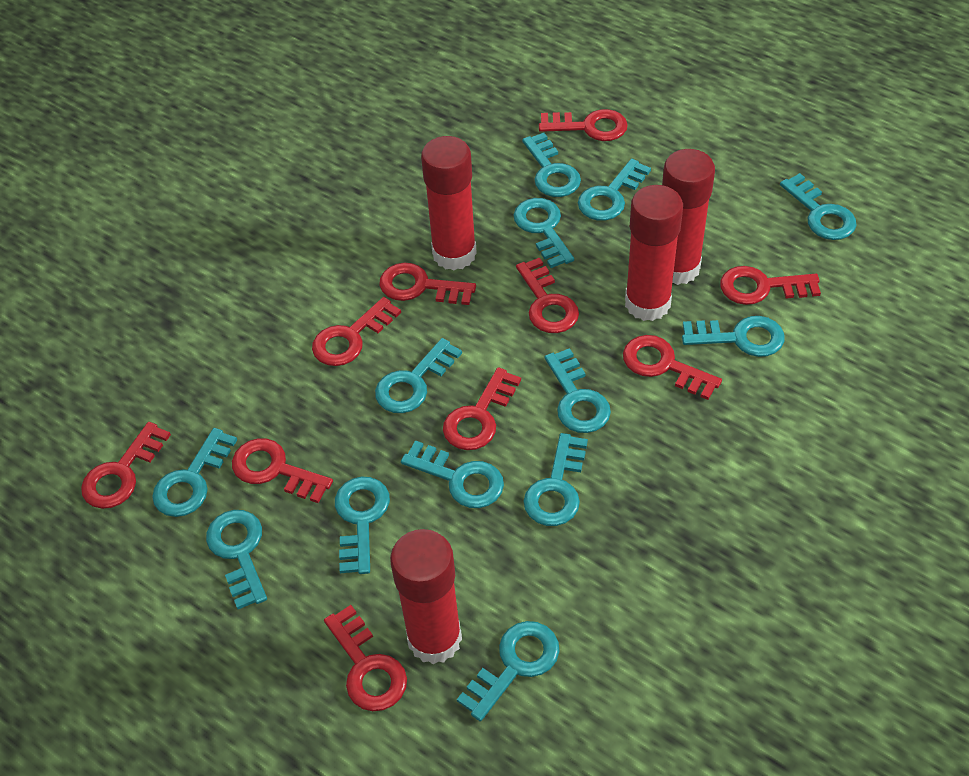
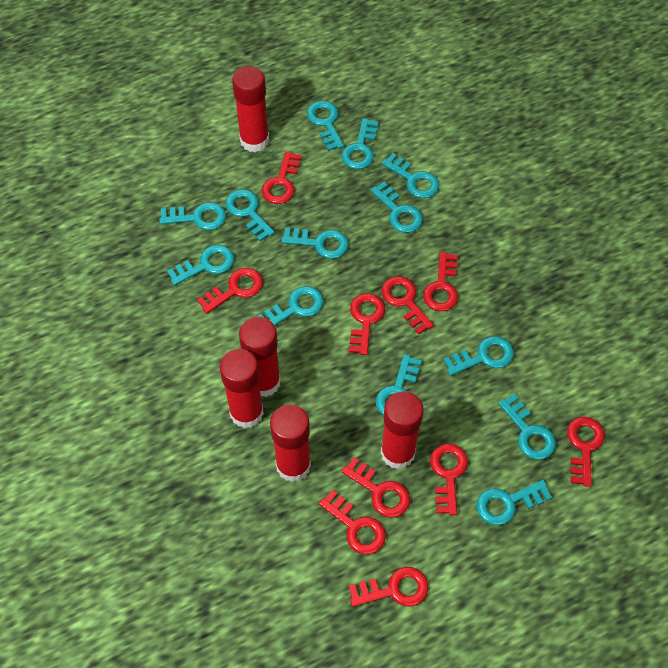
red glue stick: 4 -> 5

